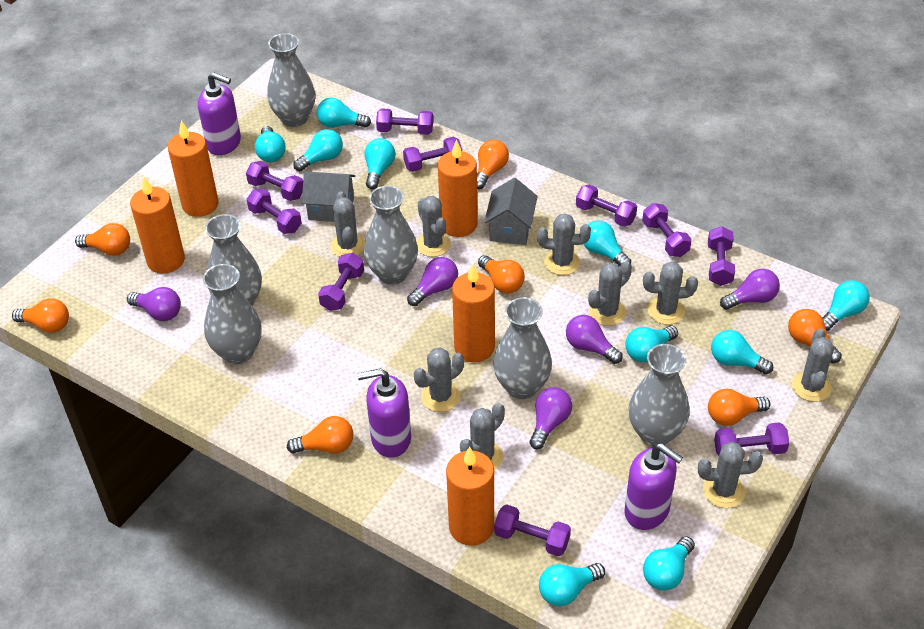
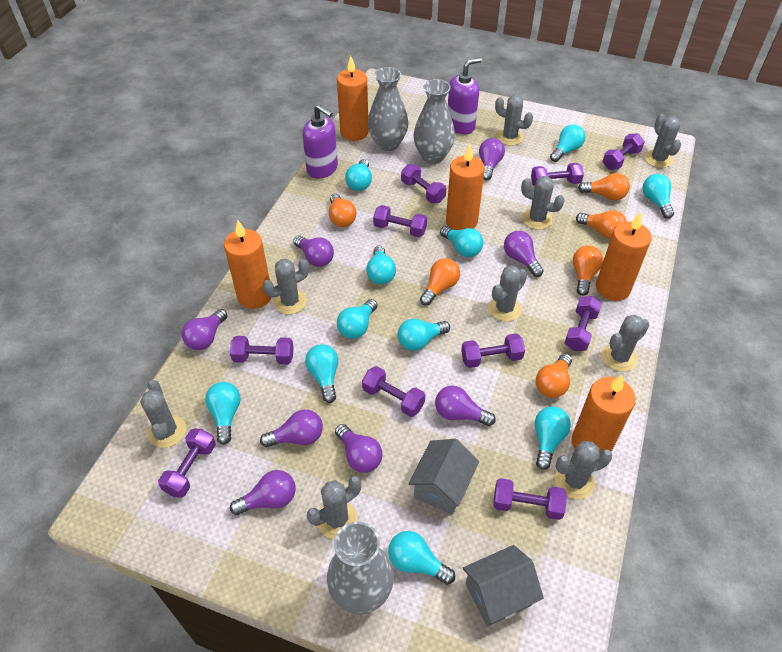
grey vase: 6 -> 3
orange light bulb: 7 -> 6
purple light bulb: 5 -> 8
purple soap dispenser: 3 -> 2
turquoise light bulb: 10 -> 11

